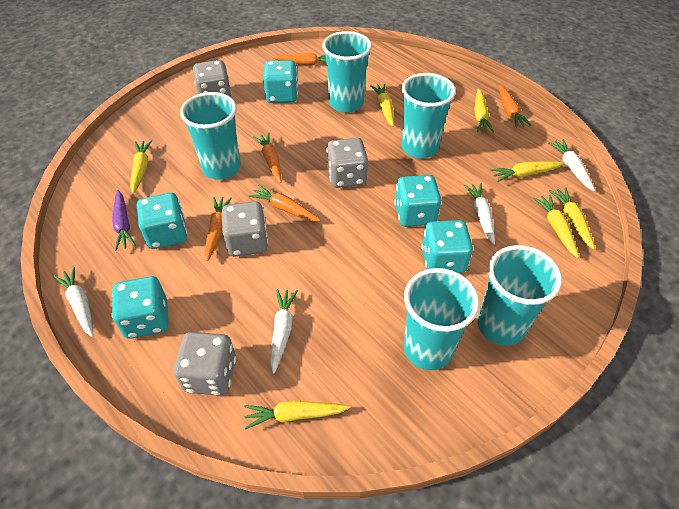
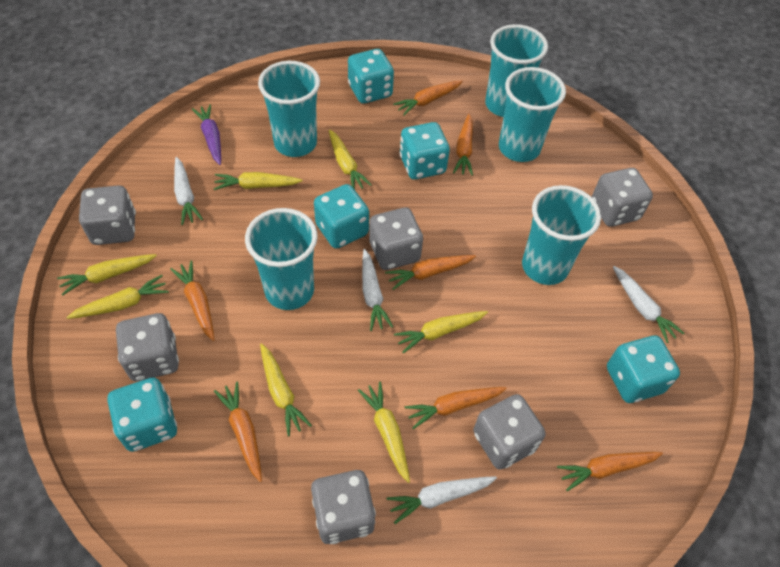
grey dice: 4 -> 6
orange carrot: 5 -> 7

